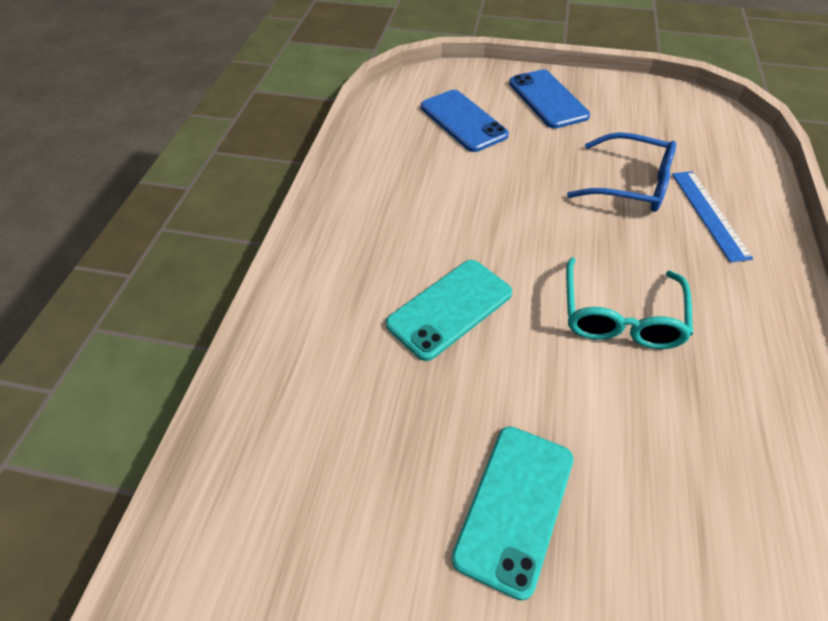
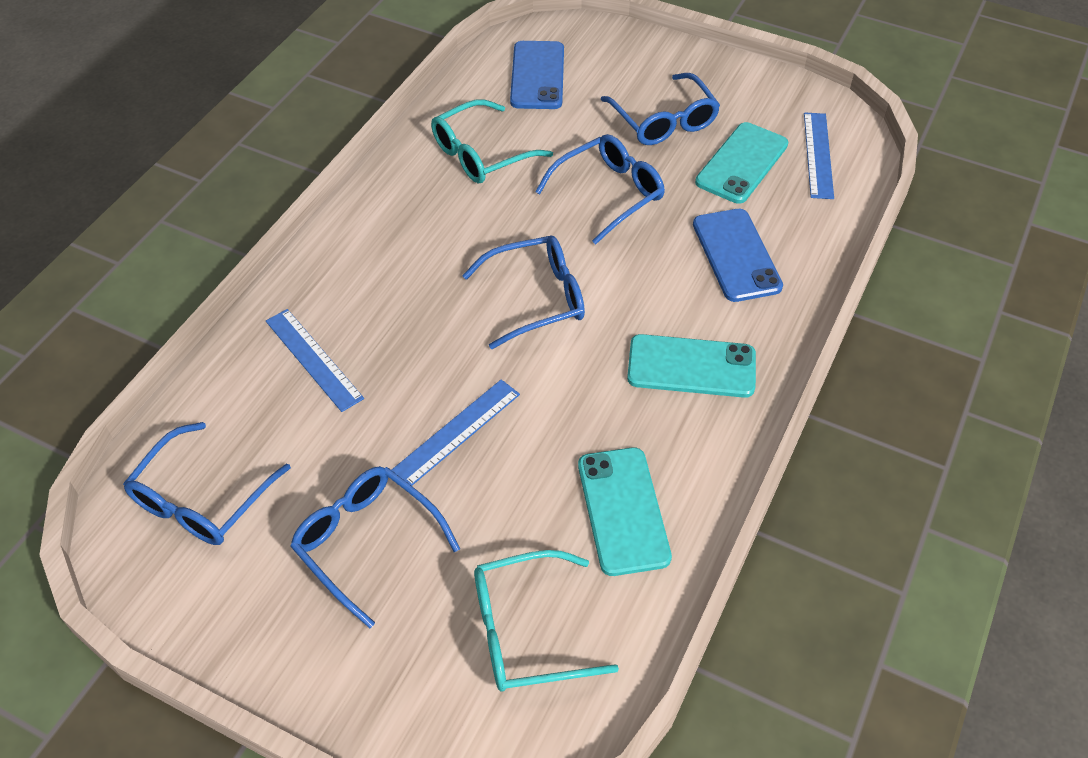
blue glasses: 1 -> 5
blue ruler: 1 -> 3
turquoise glasses: 1 -> 2
turquoise phone: 2 -> 3

